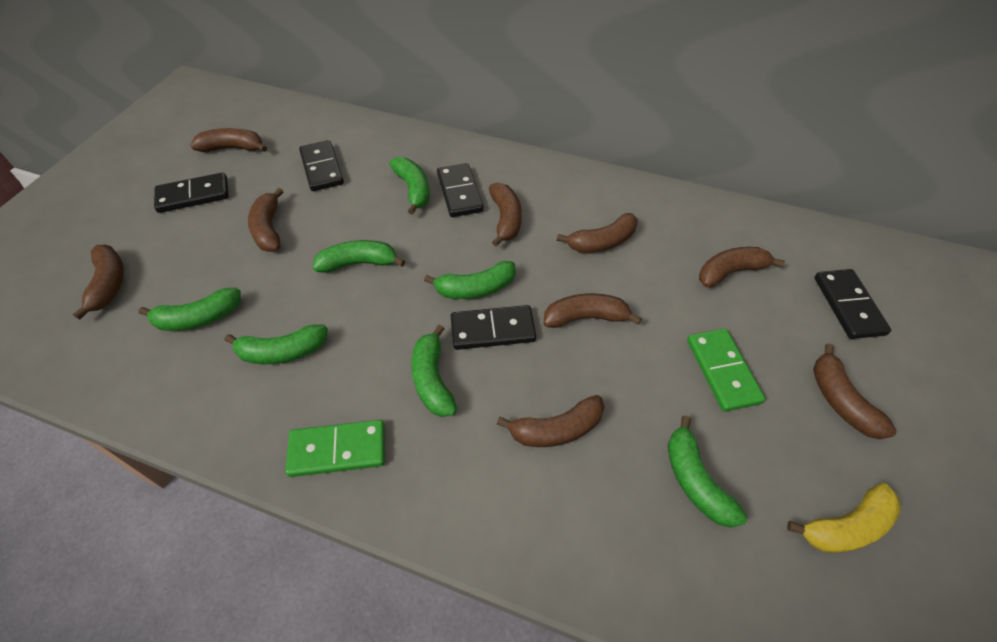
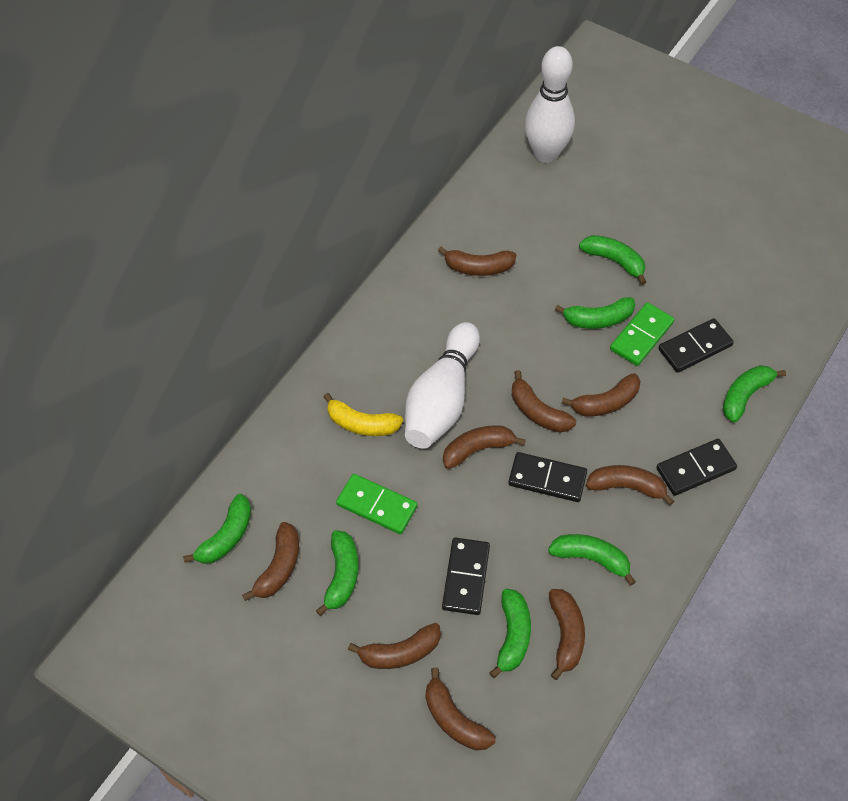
black domino: 5 -> 4
white bowling pin: 0 -> 2

